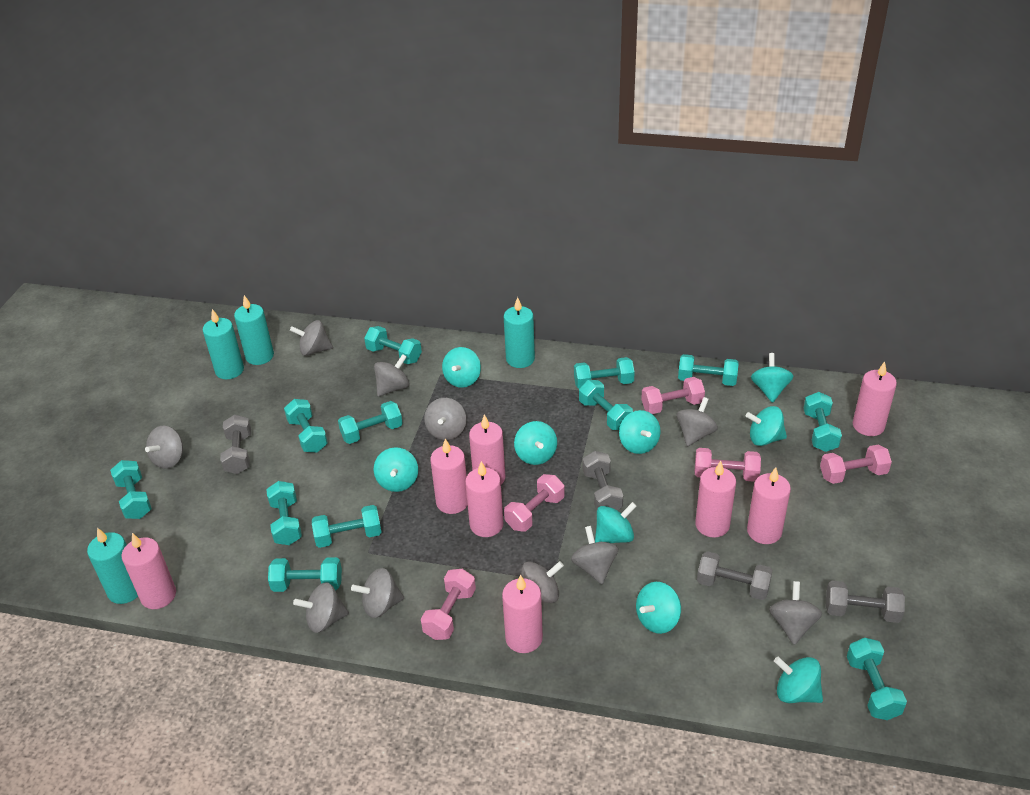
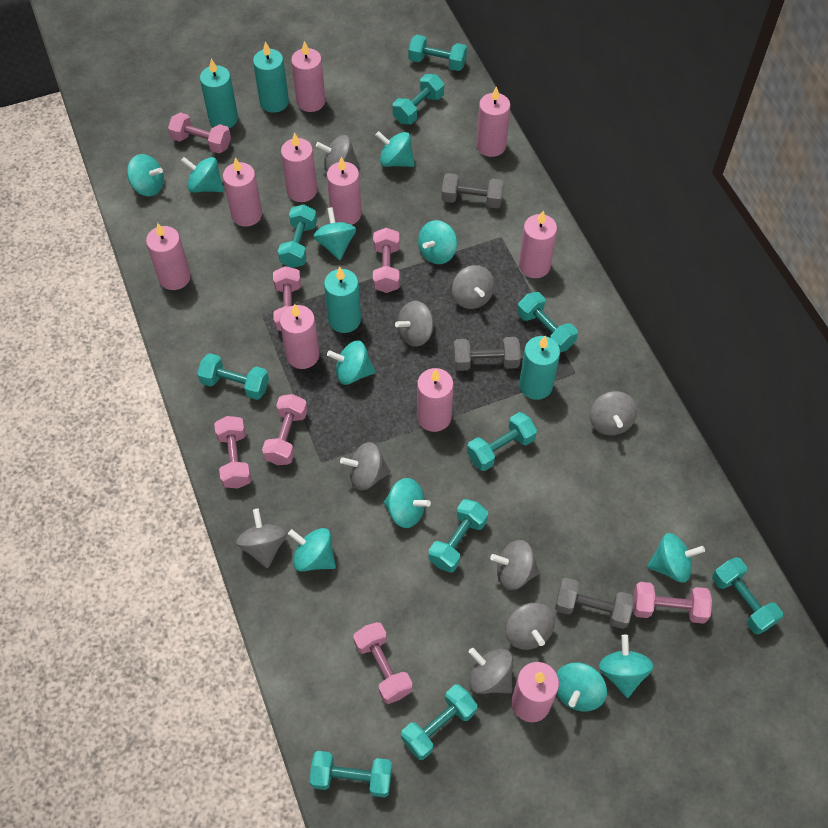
grey dumbbell: 4 -> 3
grey spinning top: 10 -> 9
pink candle: 8 -> 10
pink dumbbell: 5 -> 7
turquoise dumbbell: 12 -> 10
turquoise spinning top: 9 -> 11

